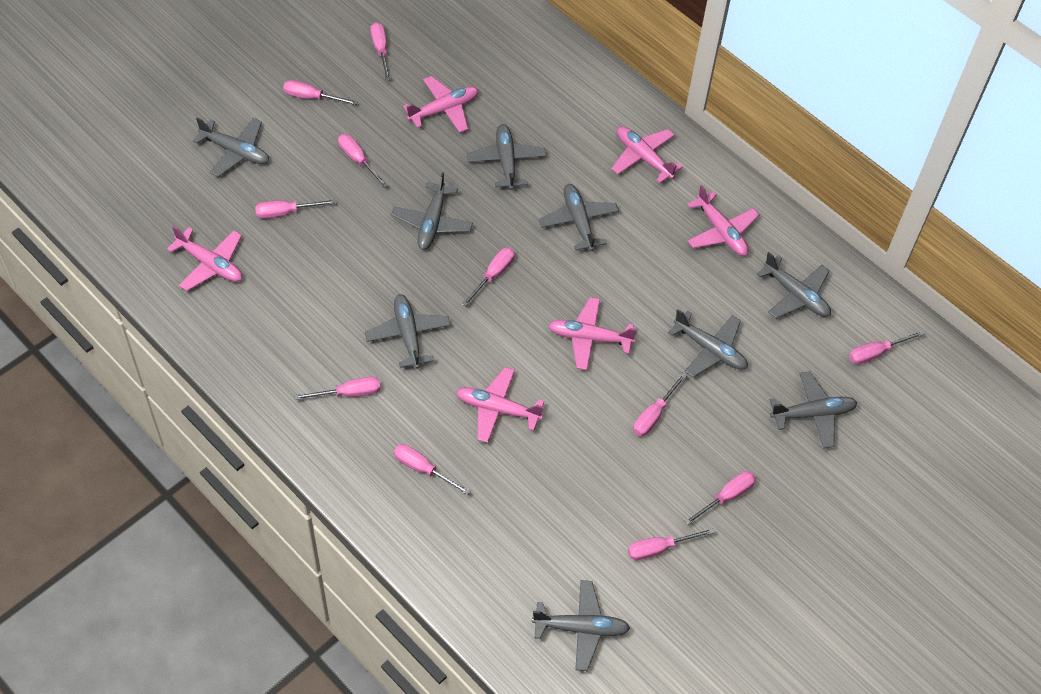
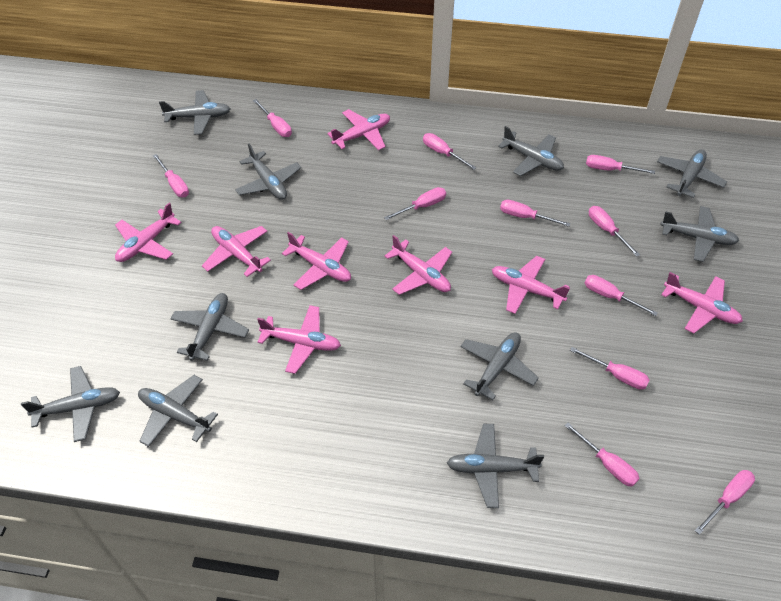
grey plane: 9 -> 10
pink plane: 6 -> 8

